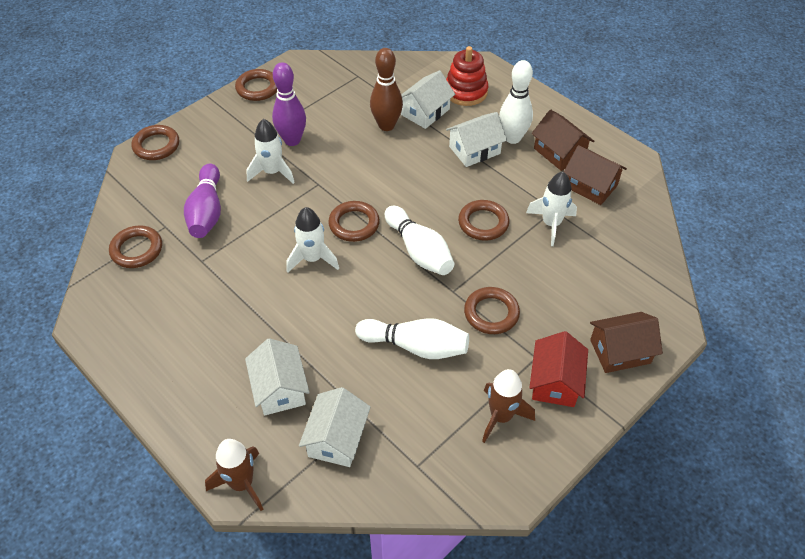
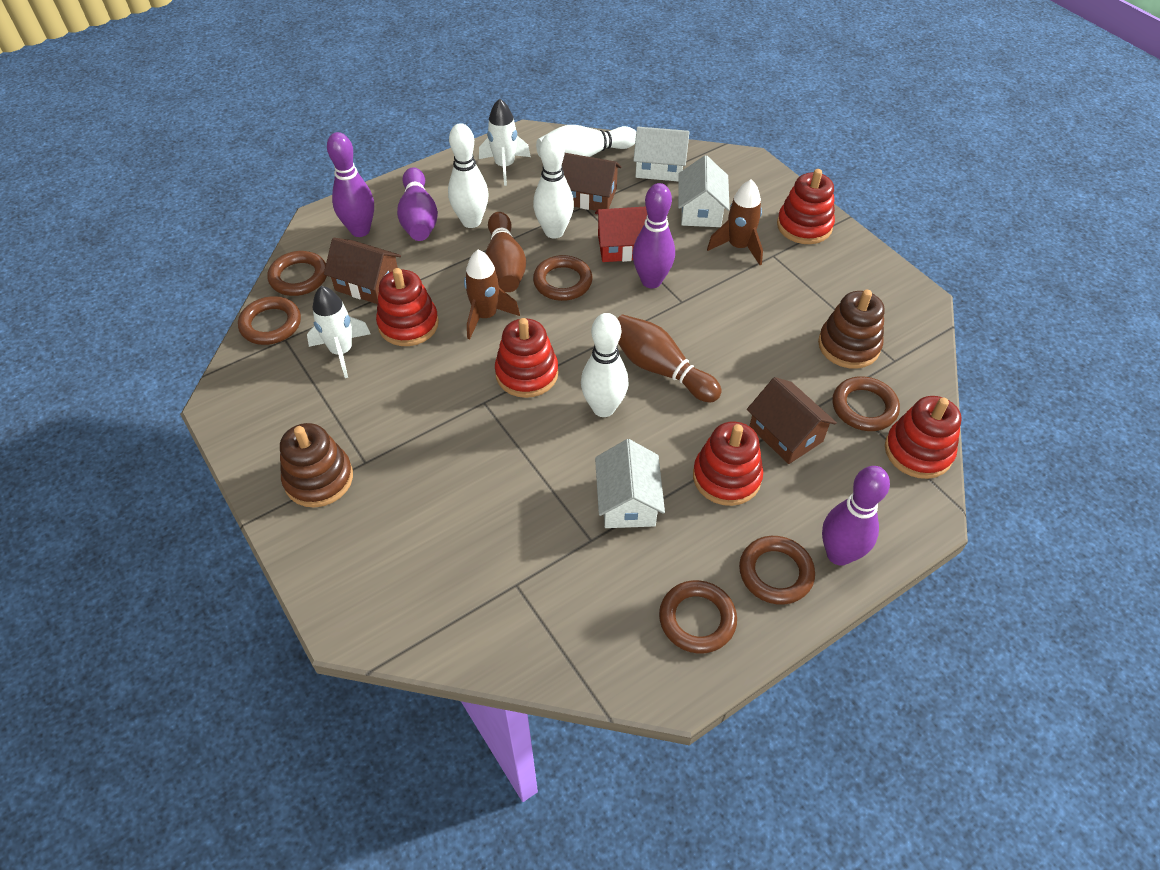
brown bowling pin: 1 -> 2
brown stacking toy: 0 -> 2
purple bowling pin: 2 -> 4
red stacking toy: 1 -> 5
white bowling pin: 3 -> 4
white house: 4 -> 3
white rocket: 3 -> 2

